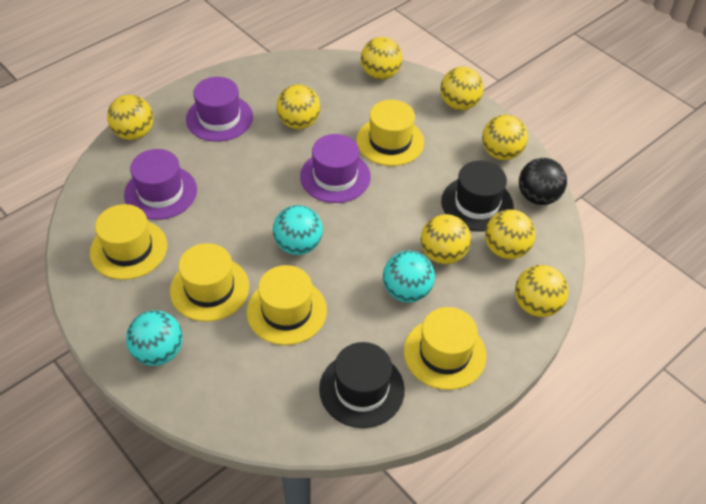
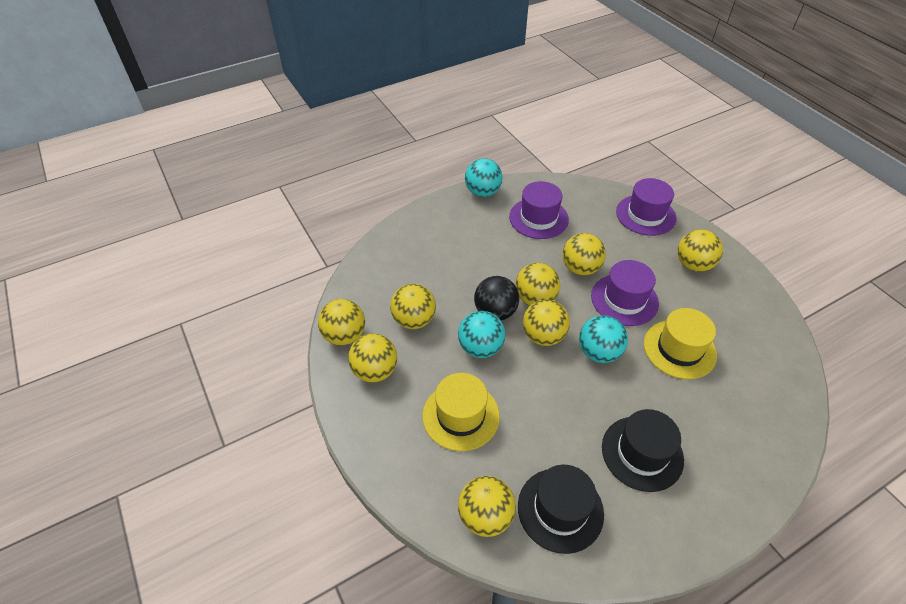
yellow hat: 5 -> 2

